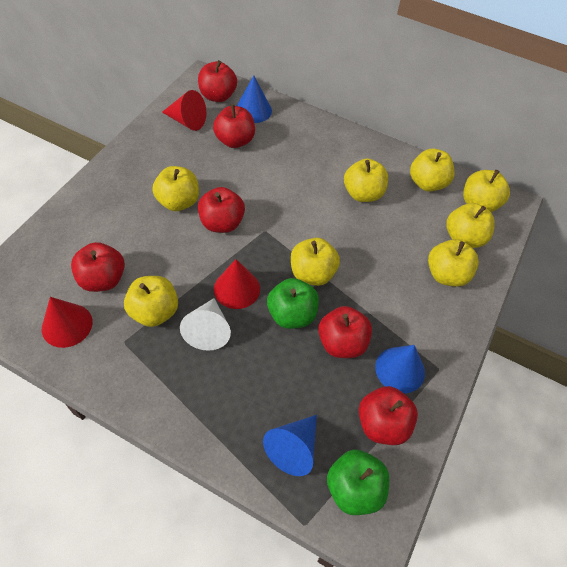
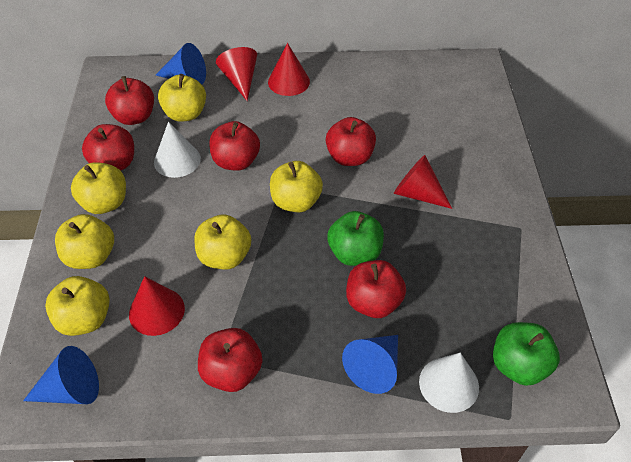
red cone: 3 -> 4
white cone: 1 -> 2
yellow apple: 8 -> 6

